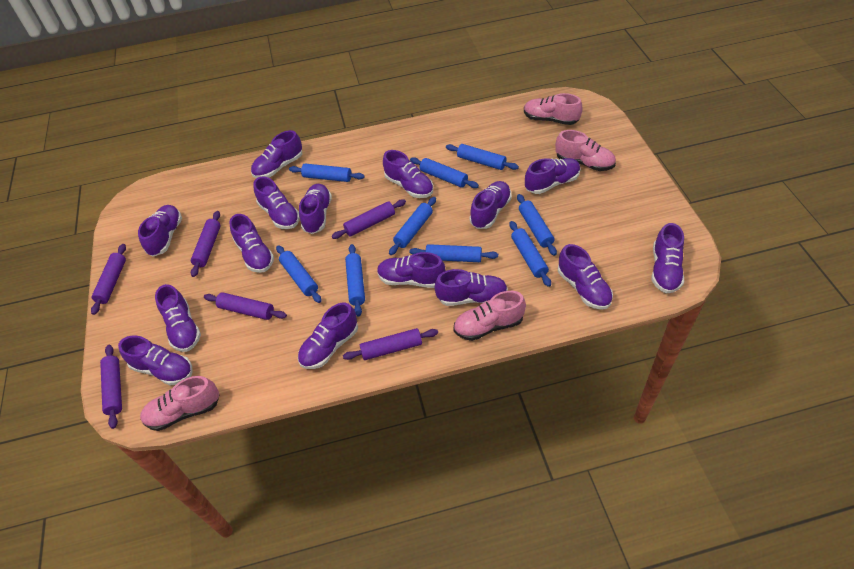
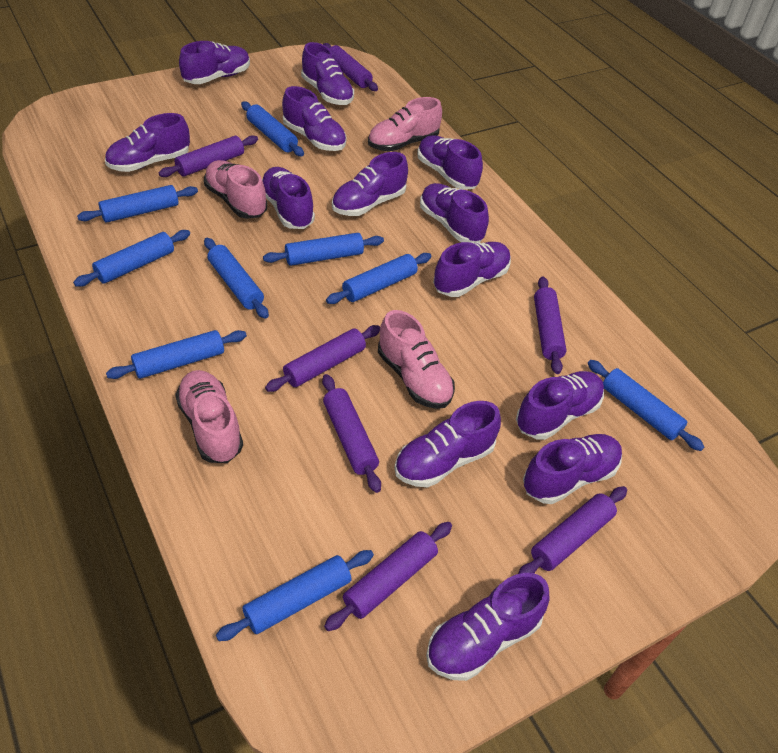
purple rolling pin: 6 -> 7
purple shoe: 15 -> 13

